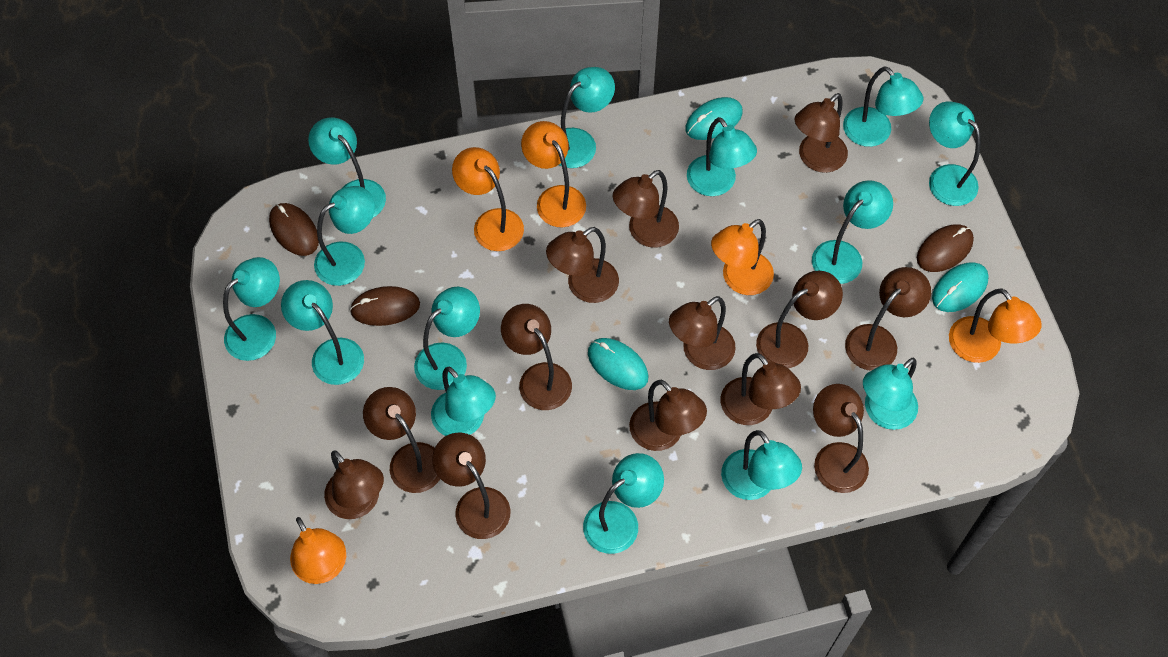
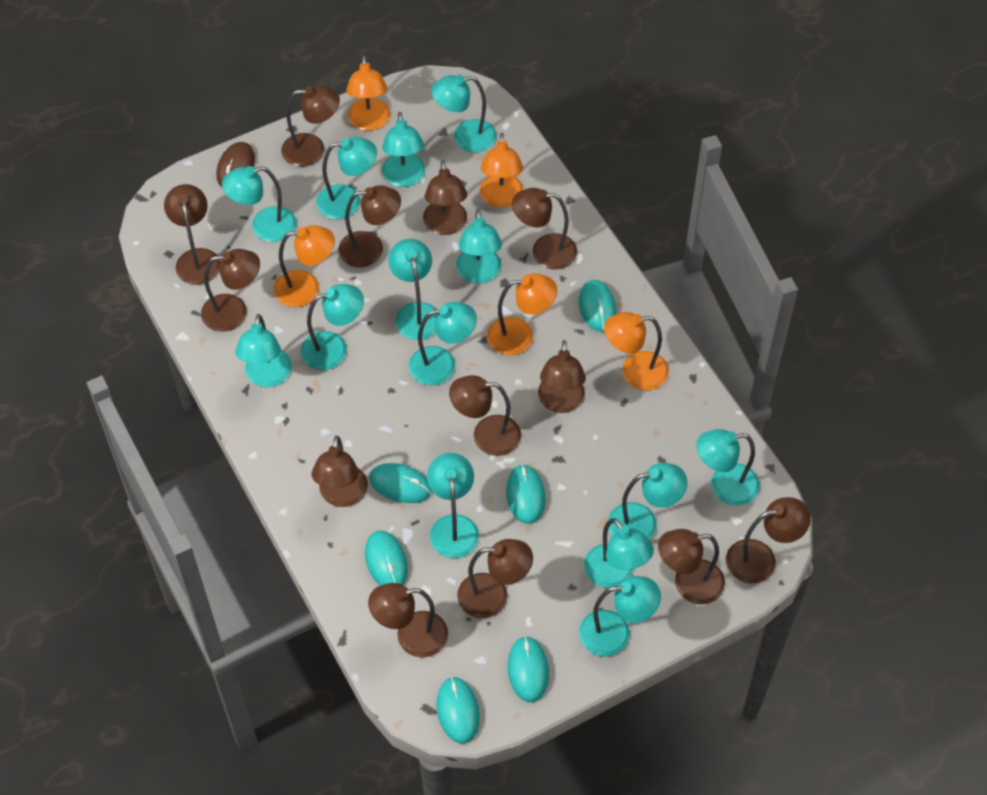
brown mouse: 3 -> 1
turquoise mouse: 3 -> 6

